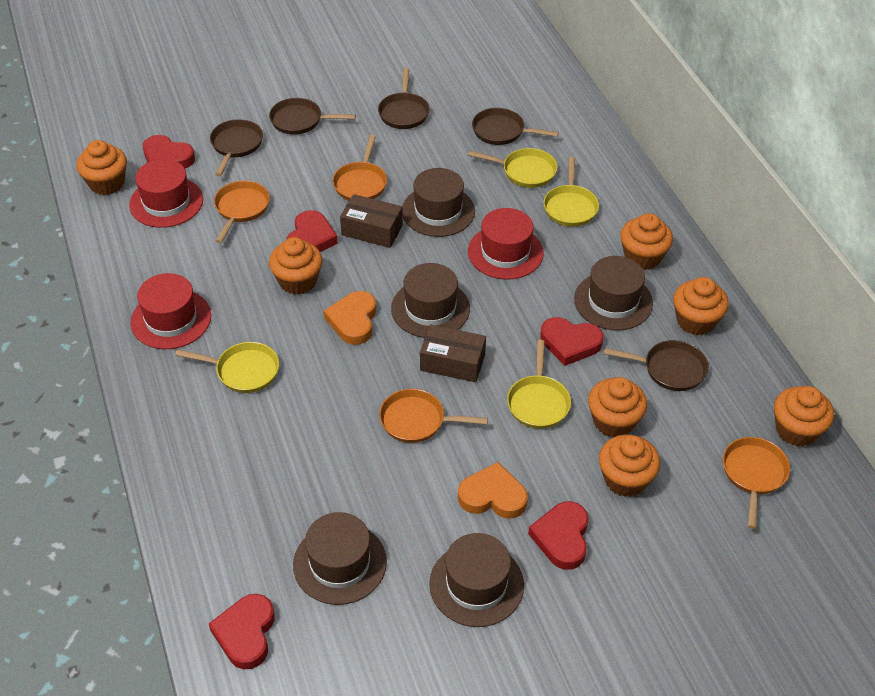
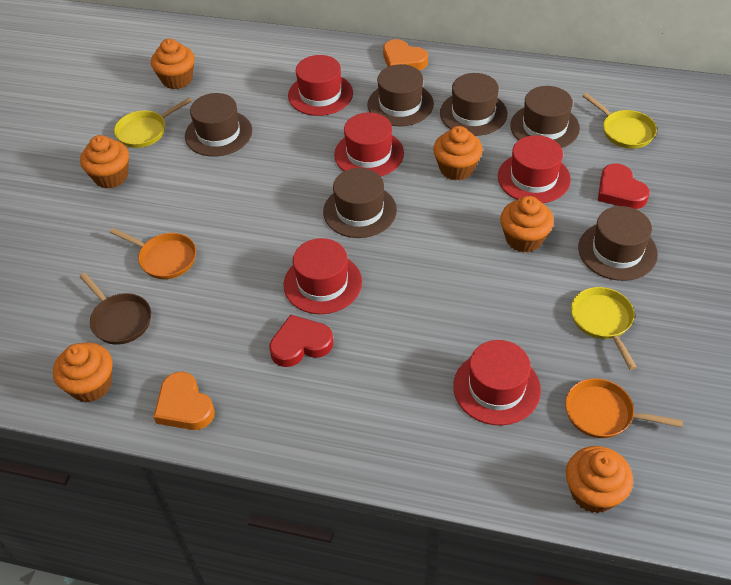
brown box: 2 -> 0
brown hat: 5 -> 6
brown pan: 5 -> 1
orange cupcake: 7 -> 6
orange pan: 4 -> 2
red hat: 3 -> 5
red heart: 5 -> 2
yellow pan: 4 -> 3

